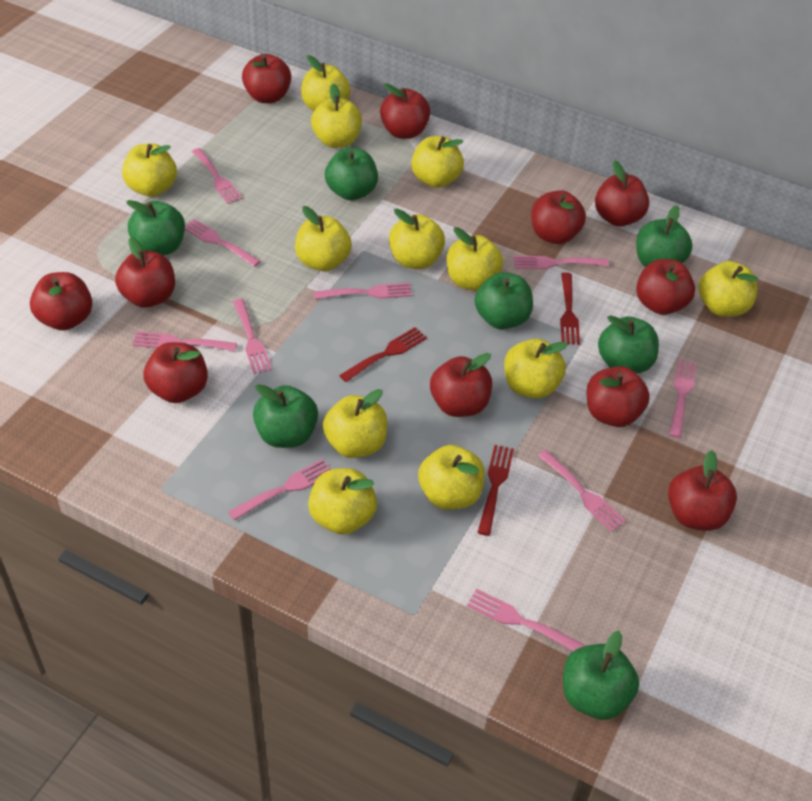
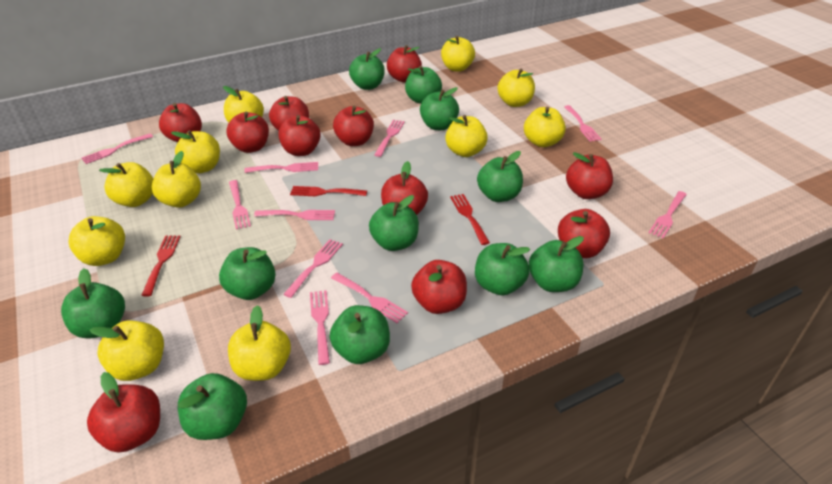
green apple: 7 -> 11
yellow apple: 12 -> 11

